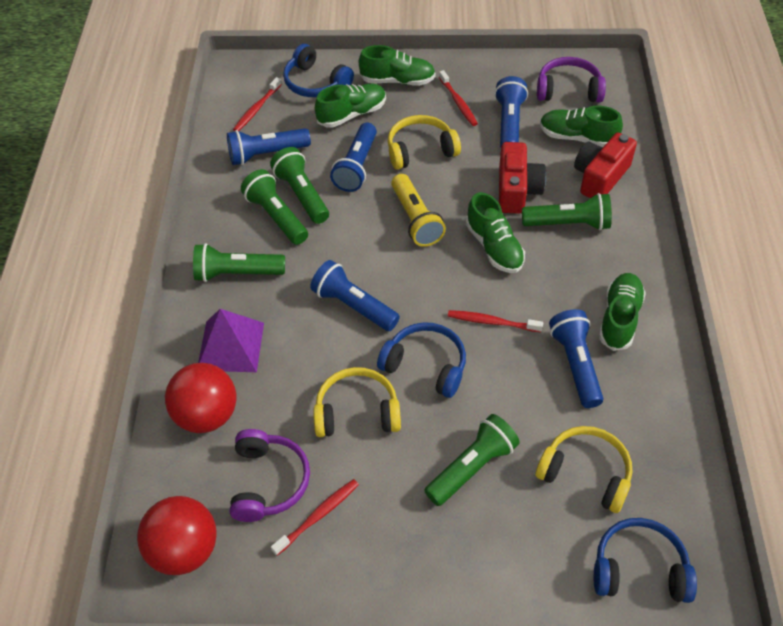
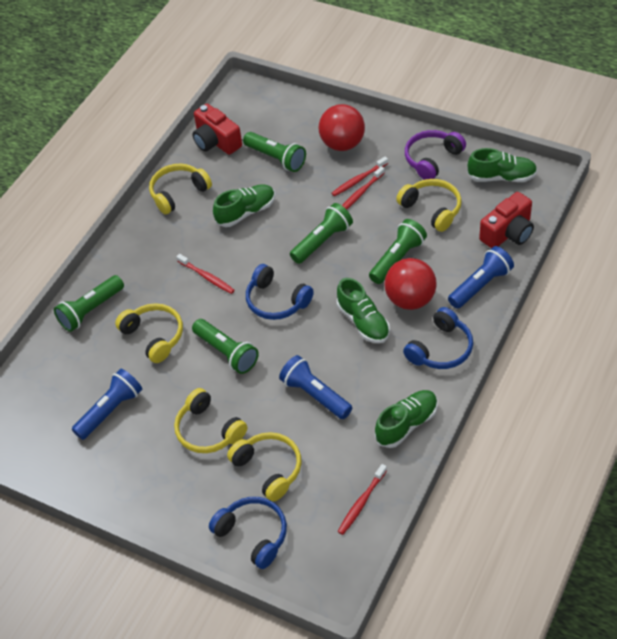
blue flashlight: 5 -> 3
green shoe: 5 -> 4
purple headphones: 2 -> 1
purple pyramid: 1 -> 0
yellow flashlight: 1 -> 0
yellow headphones: 3 -> 5

